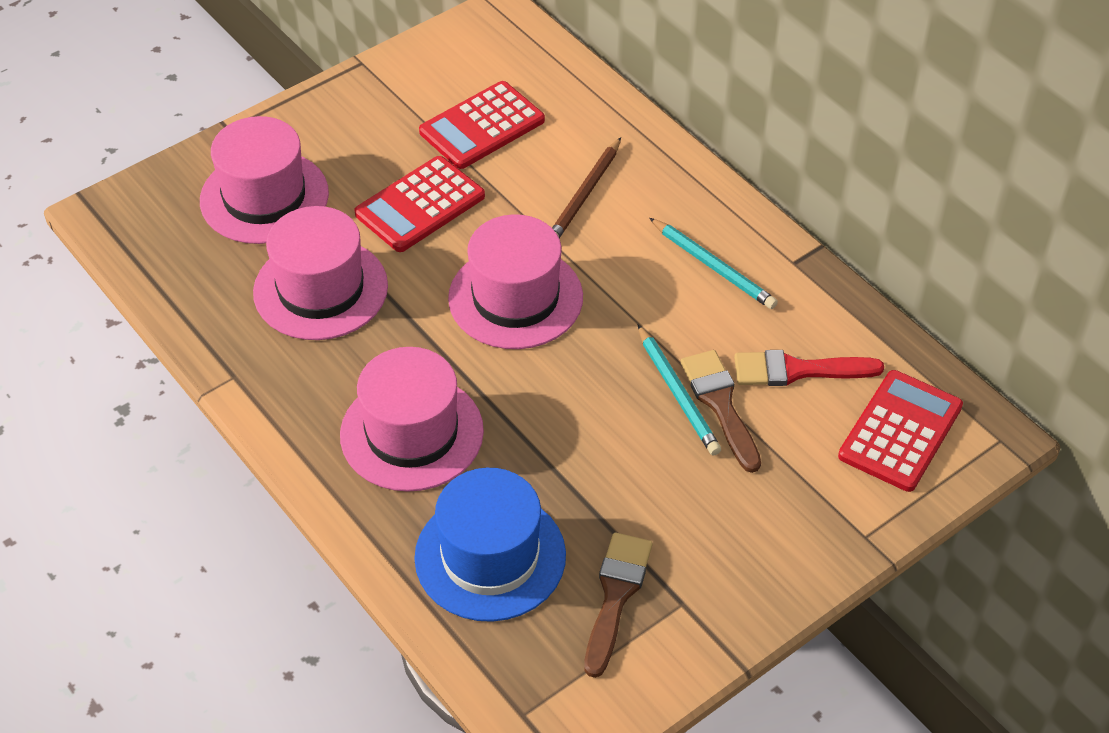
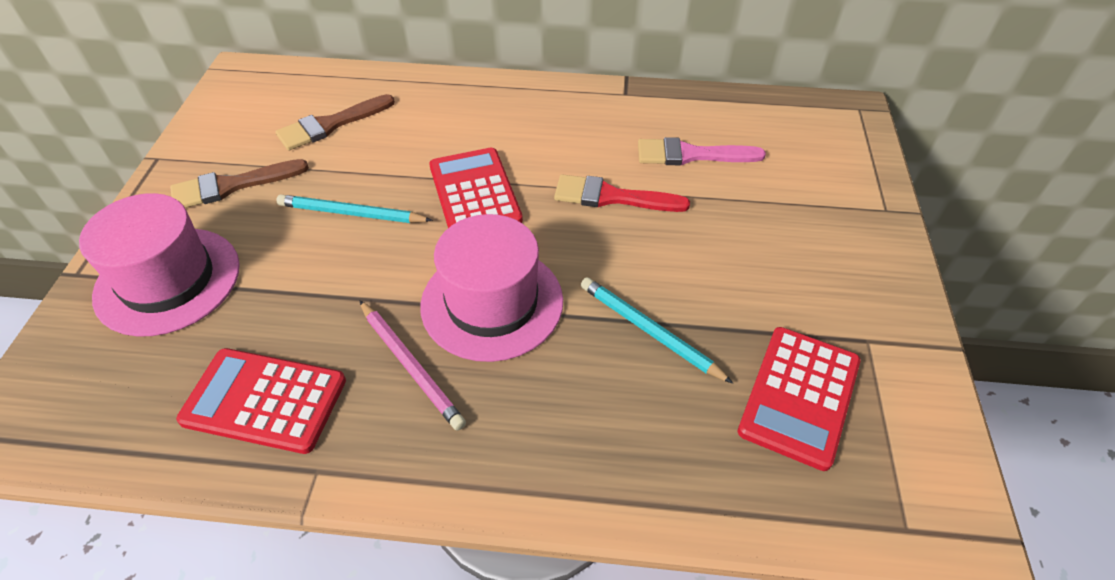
blue hat: 1 -> 0
brown pencil: 1 -> 0
pink brush: 0 -> 1
pink hat: 4 -> 2
pink pencil: 0 -> 1

